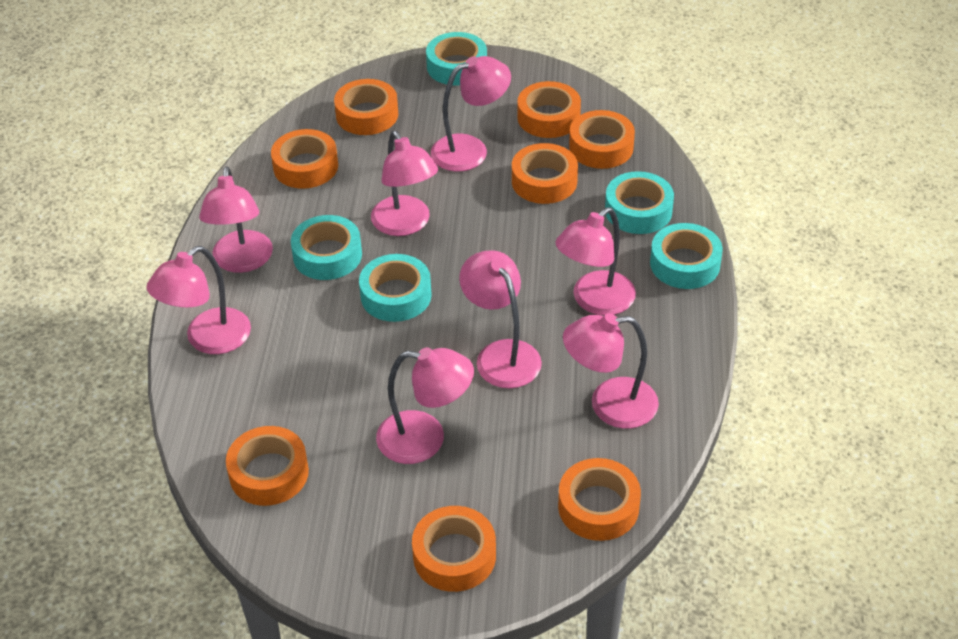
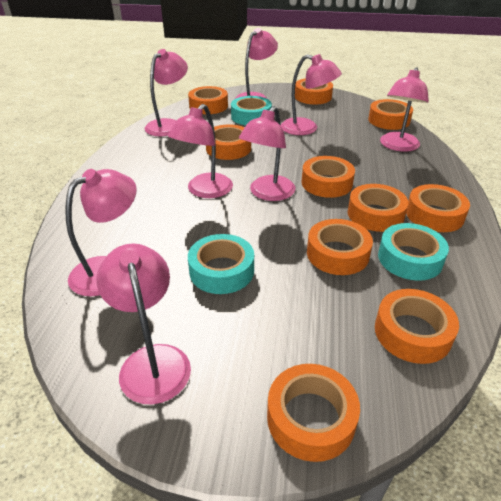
orange tape: 8 -> 10
turquoise tape: 5 -> 3

